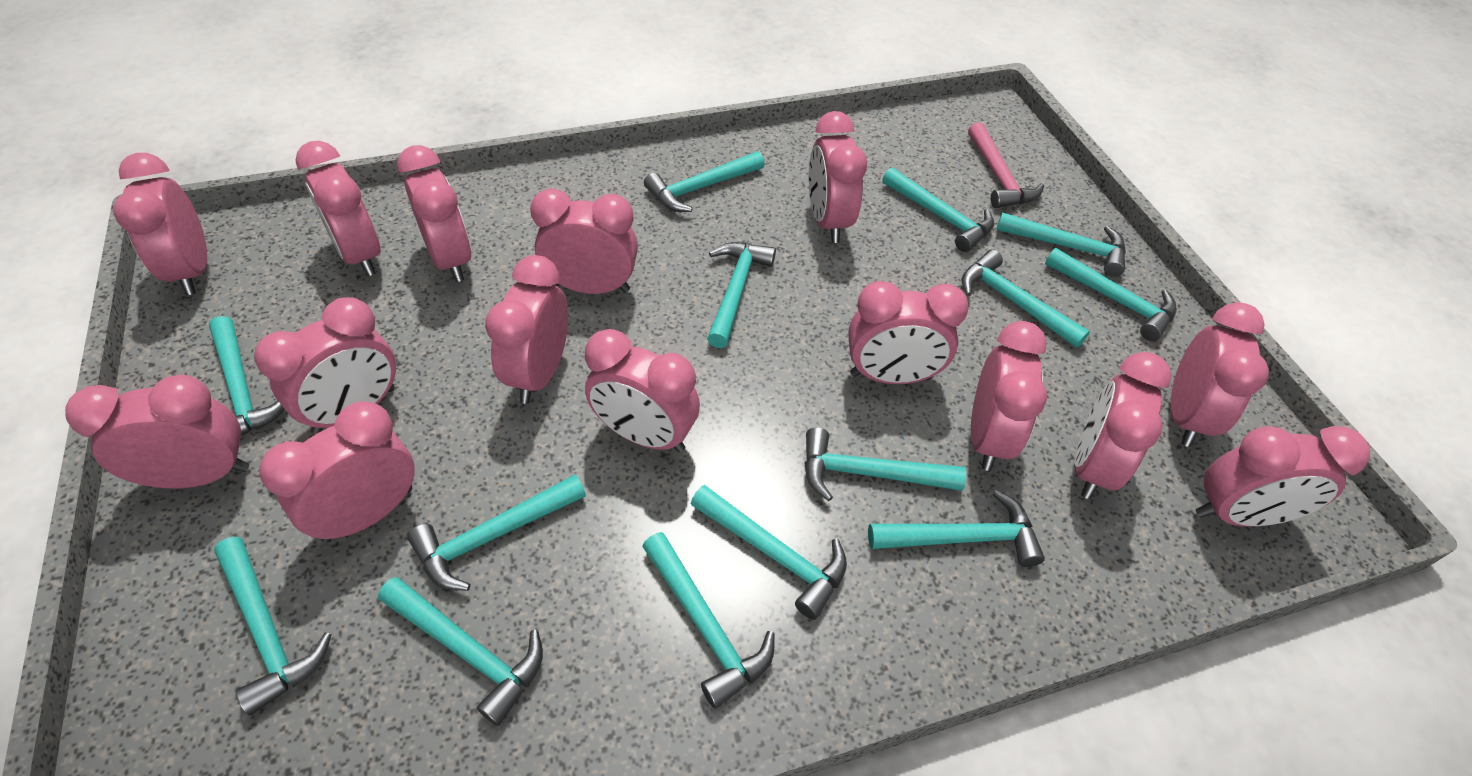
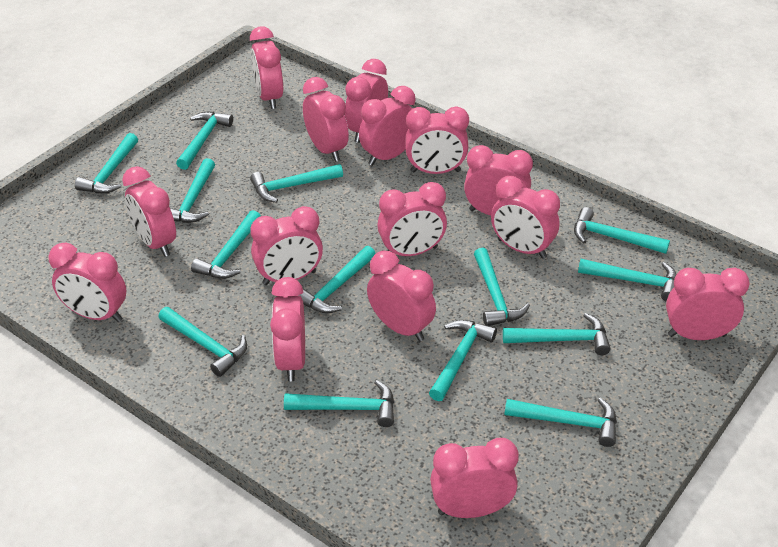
pink hammer: 1 -> 0

